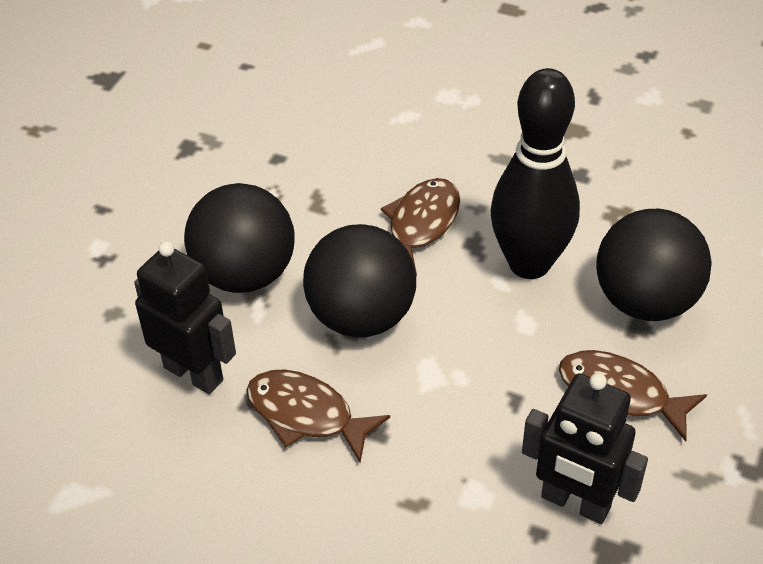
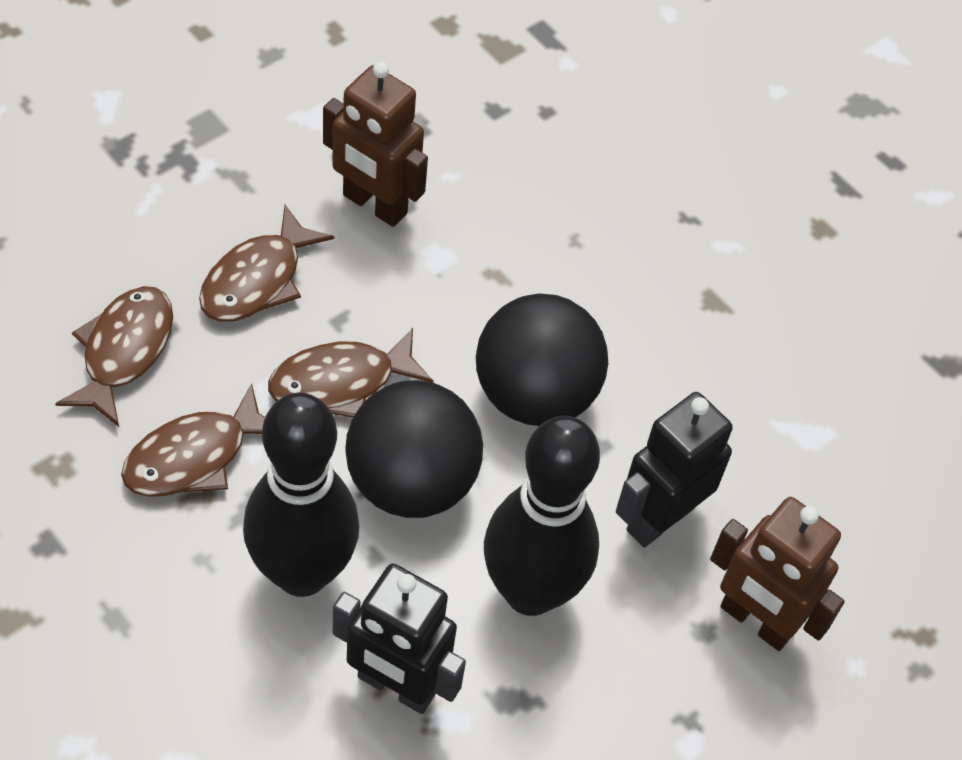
black ball: 3 -> 2
black bowling pin: 1 -> 2
brown fish: 3 -> 4
brown robot: 0 -> 2

